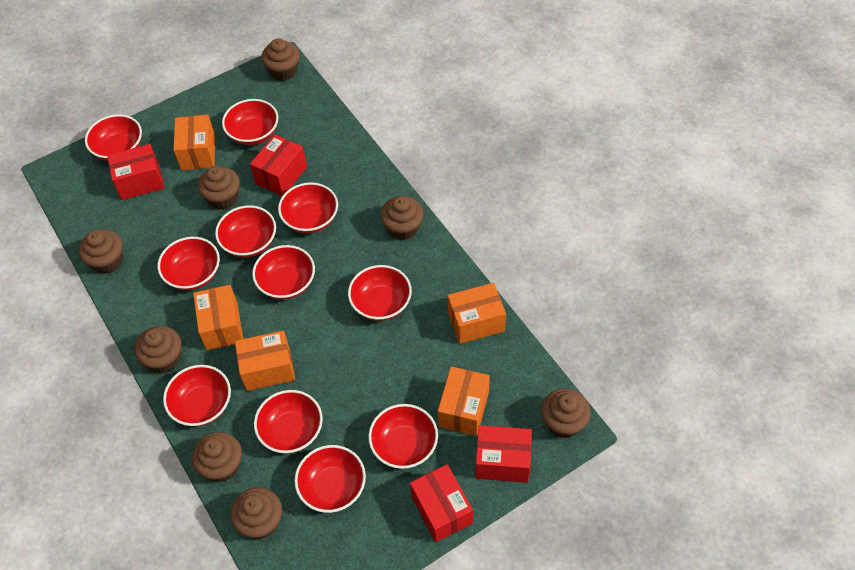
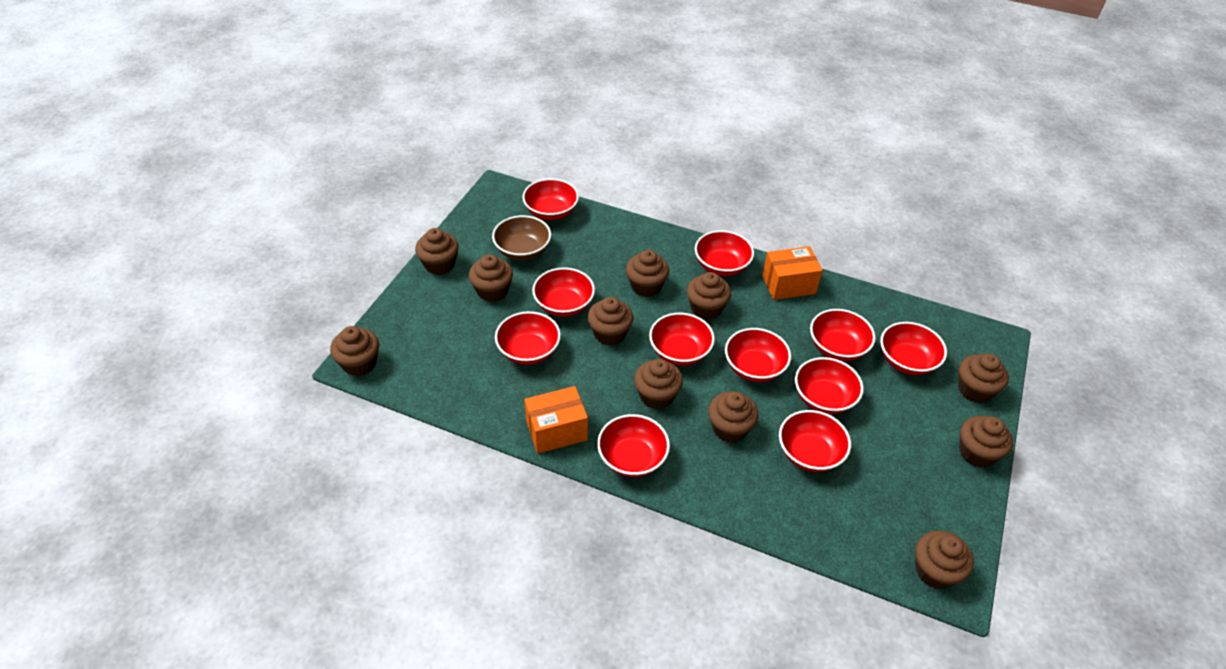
brown bowl: 0 -> 1
brown cupcake: 8 -> 11
orange box: 5 -> 2
red box: 4 -> 0

